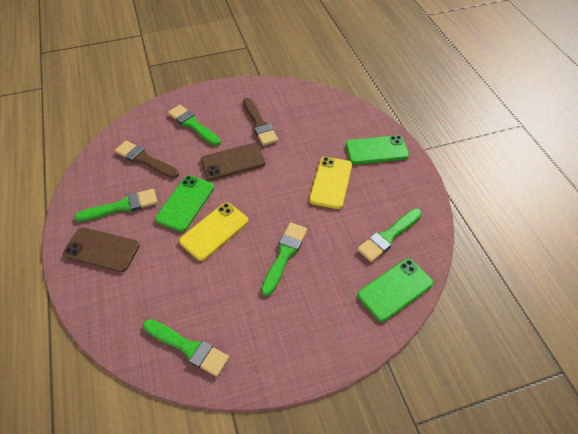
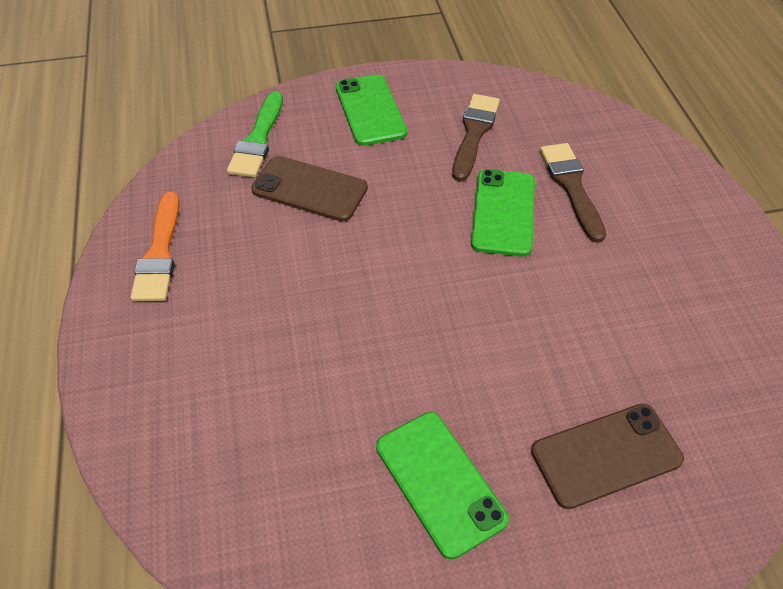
green brush: 5 -> 1
orange brush: 0 -> 1
yellow phone: 2 -> 0

